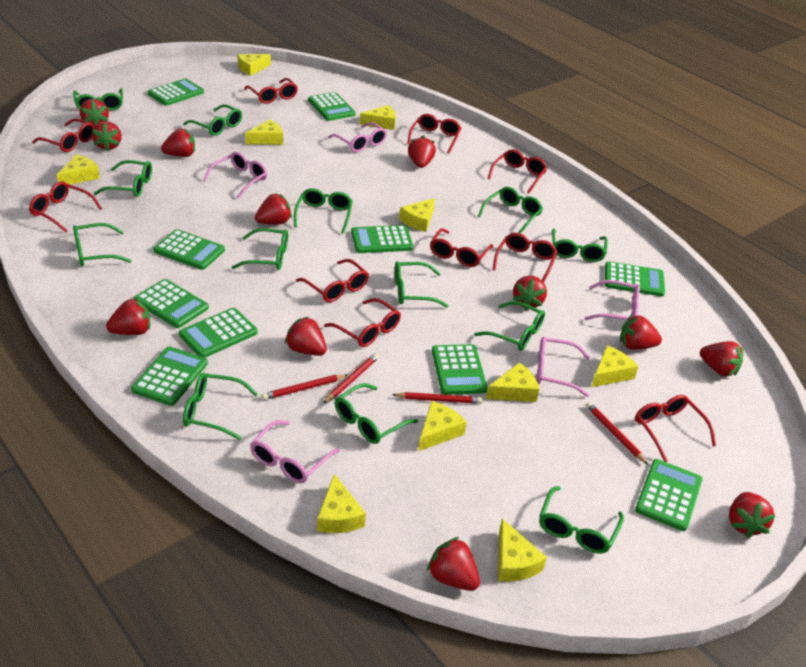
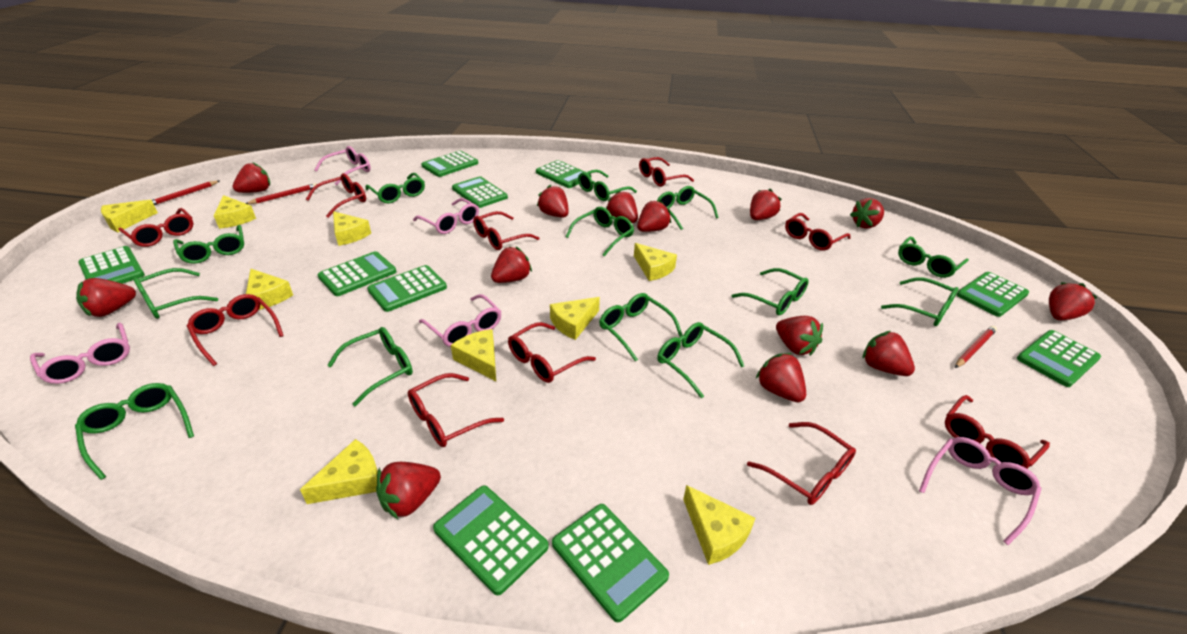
red pencil: 4 -> 3
red strawberry: 12 -> 13
yellow cheese: 10 -> 9

